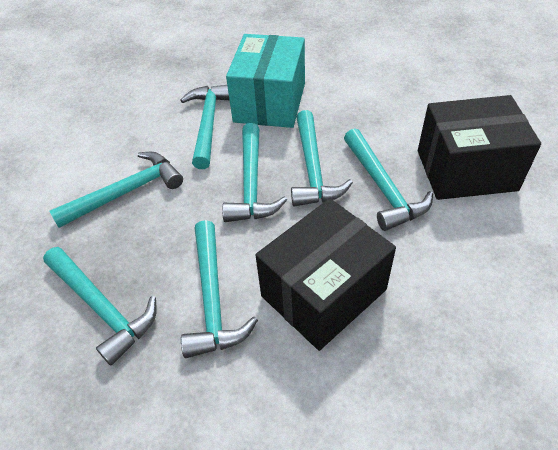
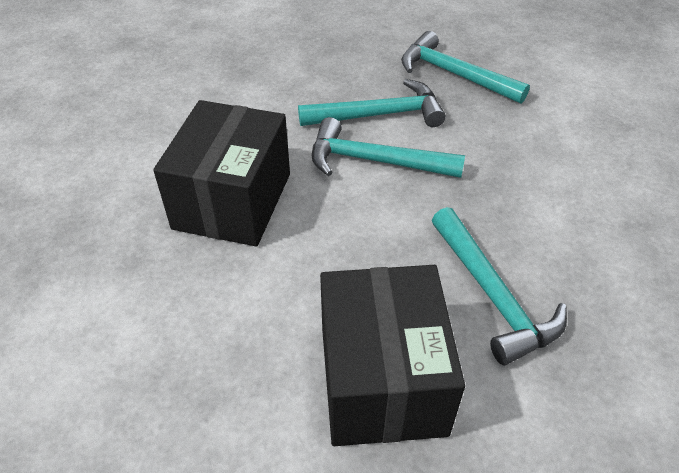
turquoise box: 1 -> 0
turquoise hammer: 7 -> 4

